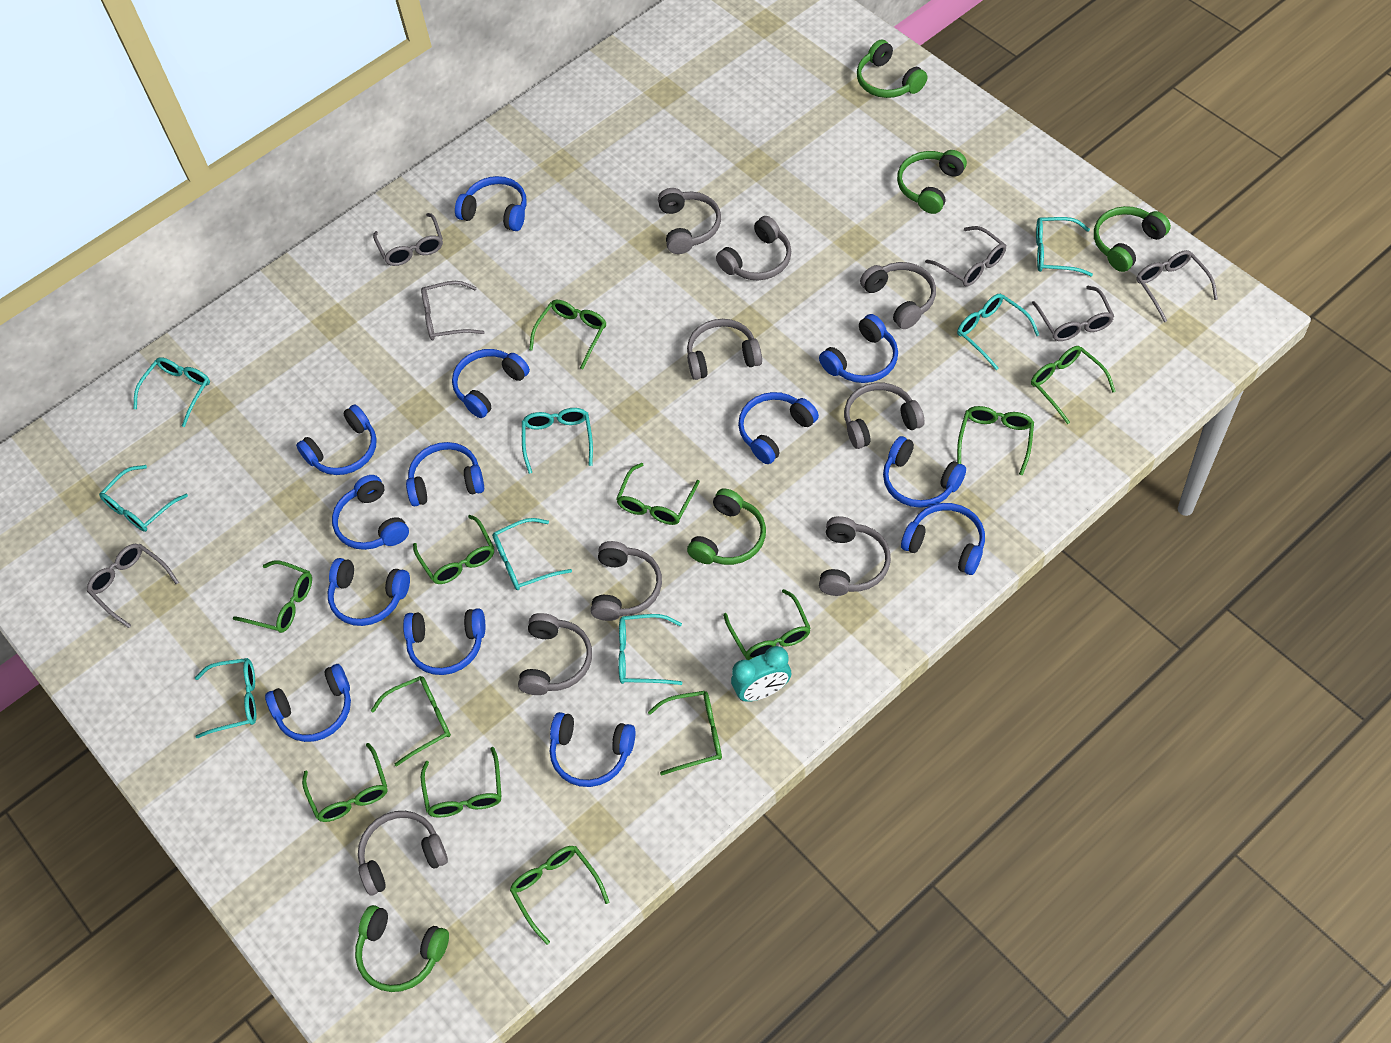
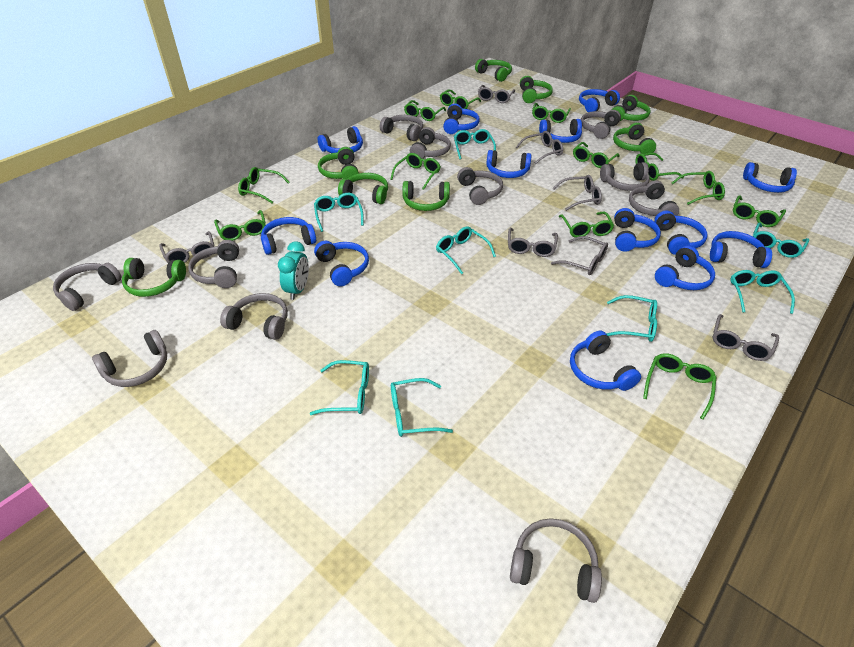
green headphones: 5 -> 8
grey glasses: 6 -> 7
grey headphones: 9 -> 11

